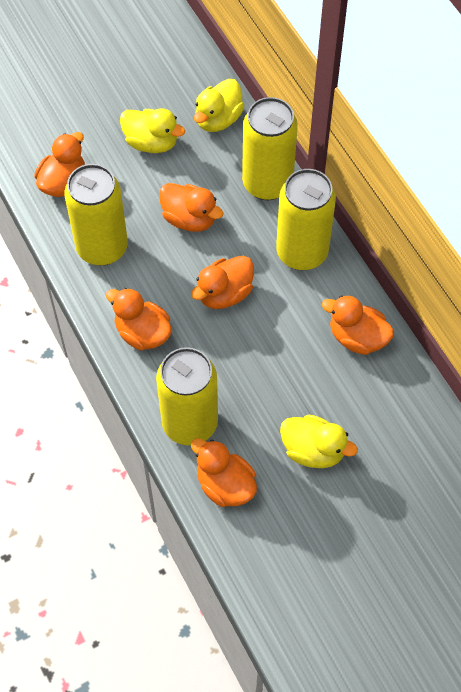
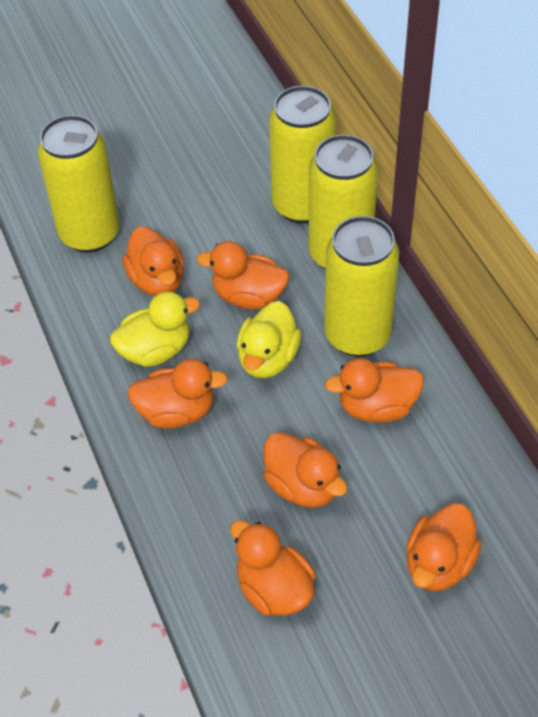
orange duck: 6 -> 7
yellow duck: 3 -> 2

